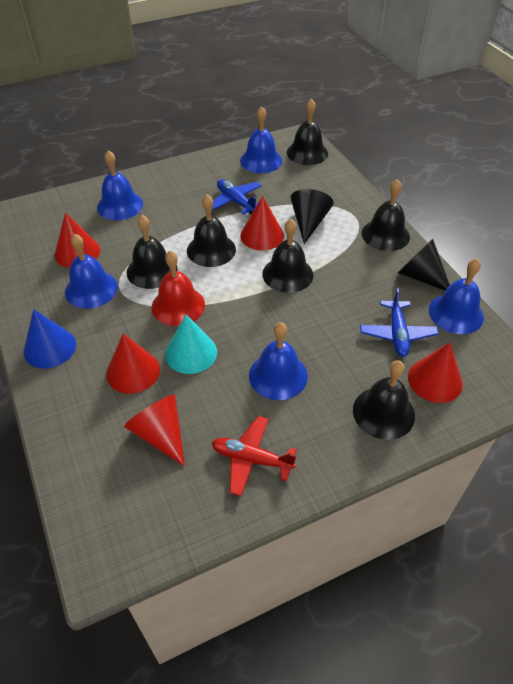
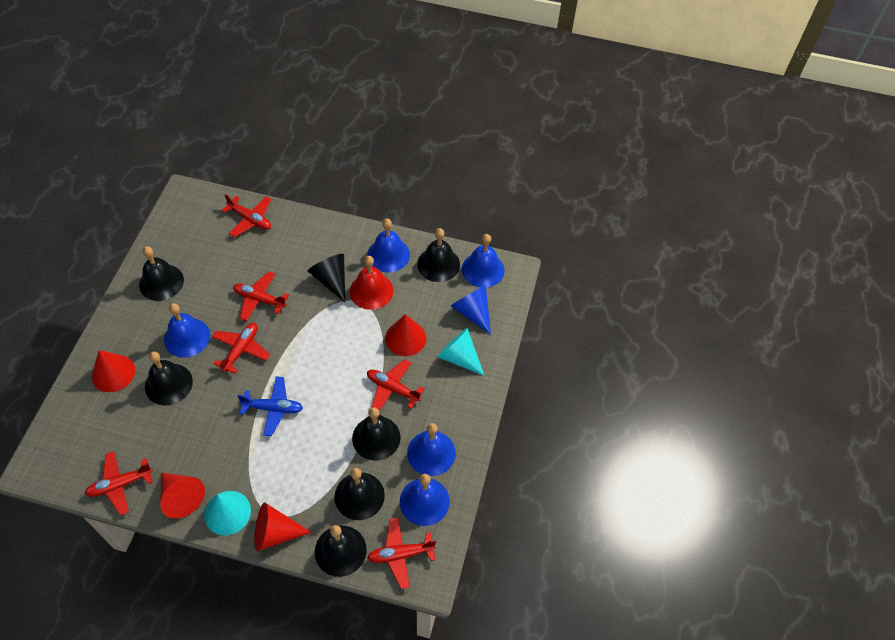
black cone: 2 -> 1
blue plane: 2 -> 1
red cone: 5 -> 4
red plane: 1 -> 6
turquoise cone: 1 -> 2

